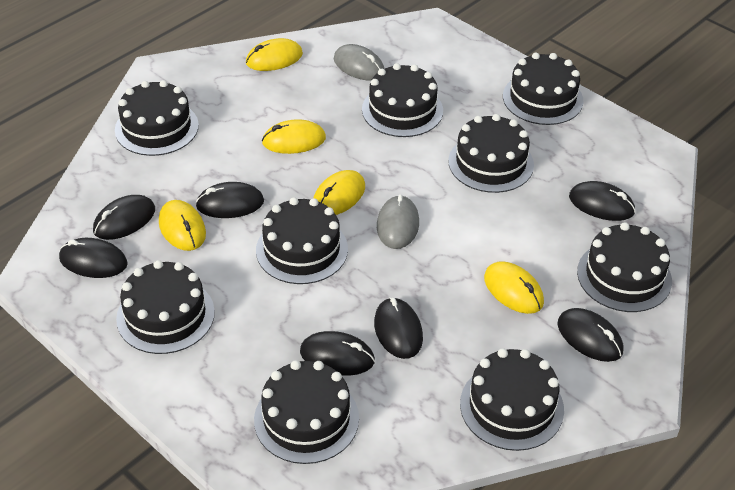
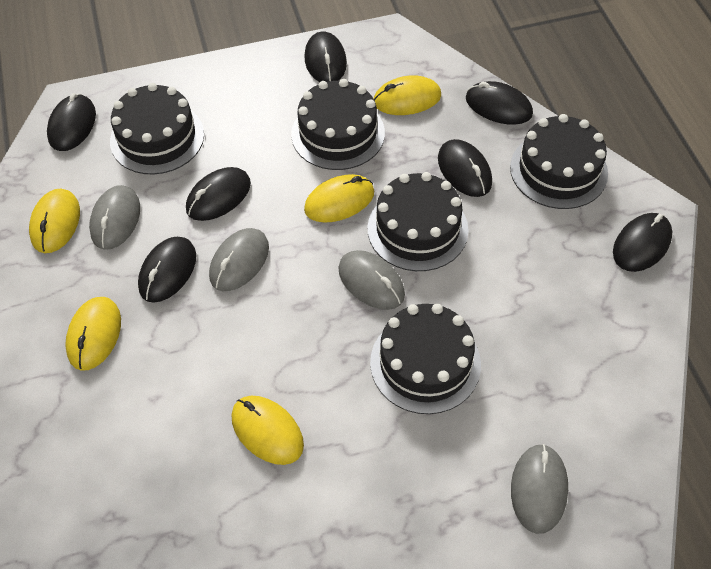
black cake: 9 -> 5
grey mouse: 2 -> 4

